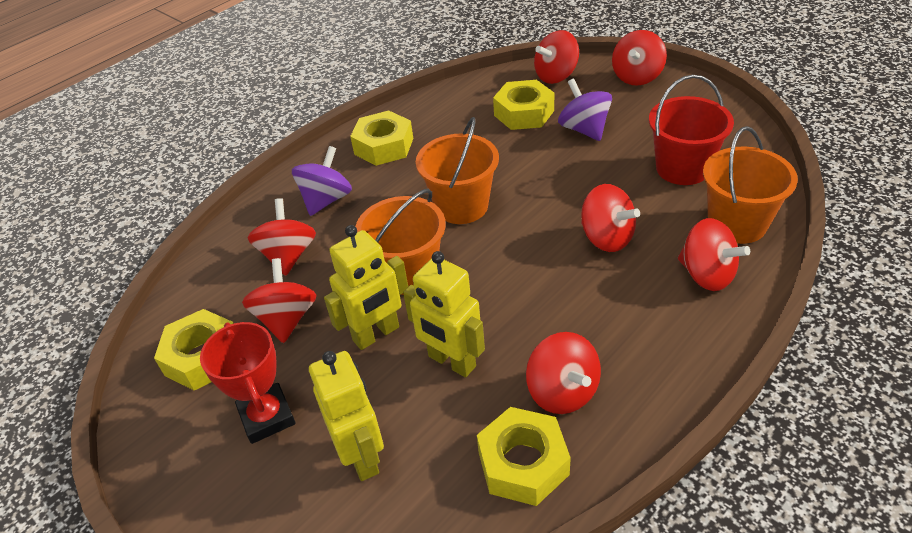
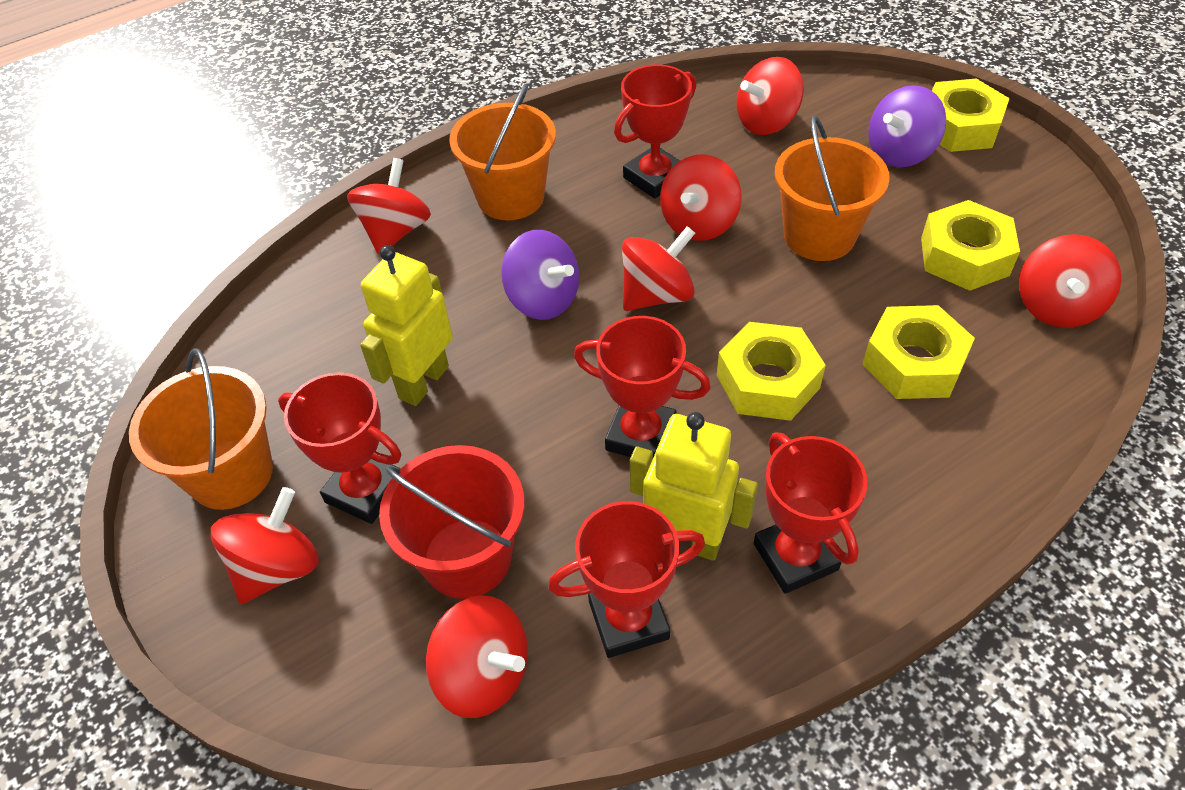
red trophy: 1 -> 5
yellow robot: 3 -> 2

